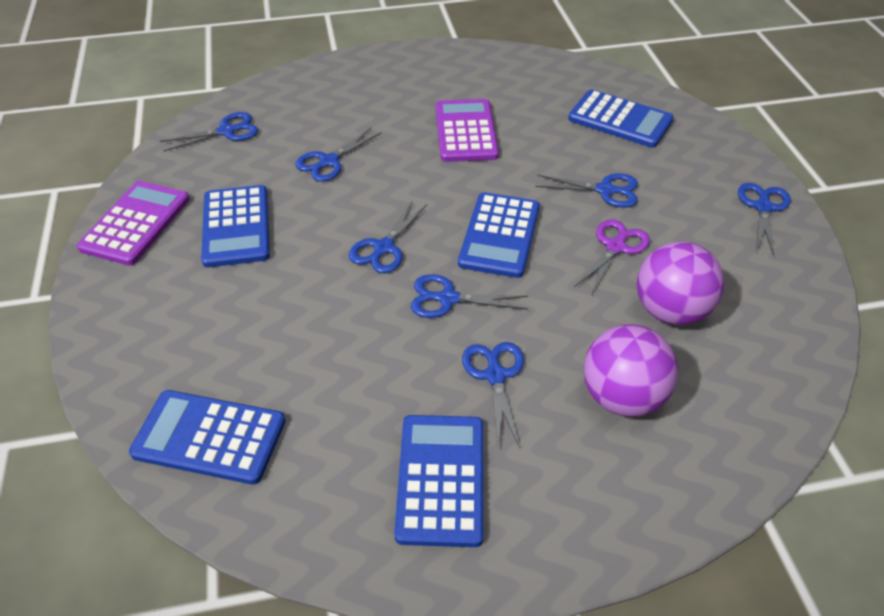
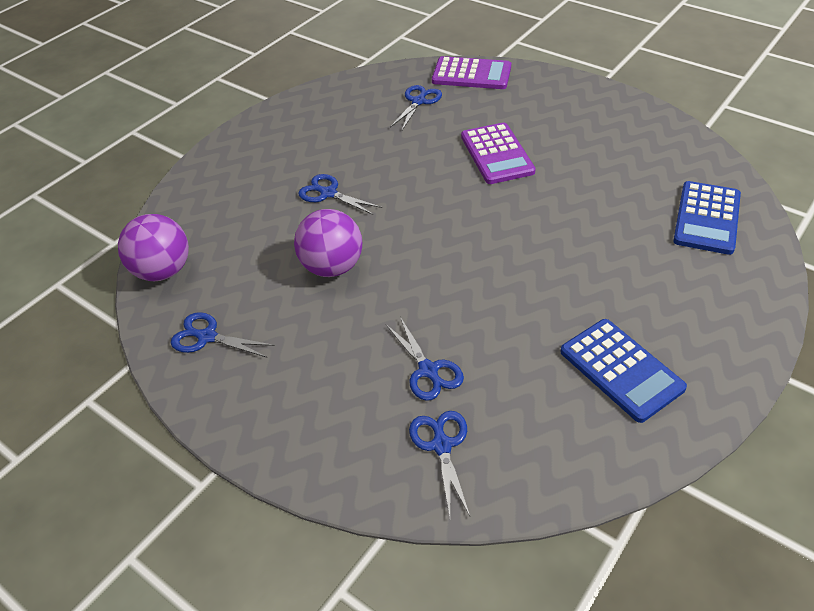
blue calculator: 5 -> 2
blue scissors: 7 -> 5
purple scissors: 1 -> 0

